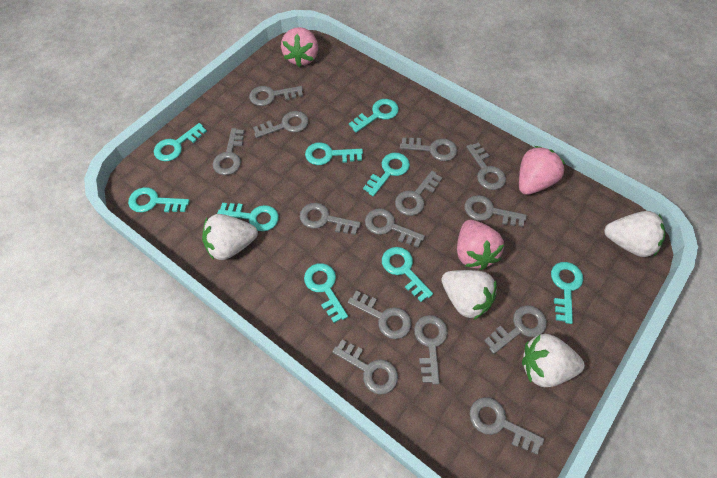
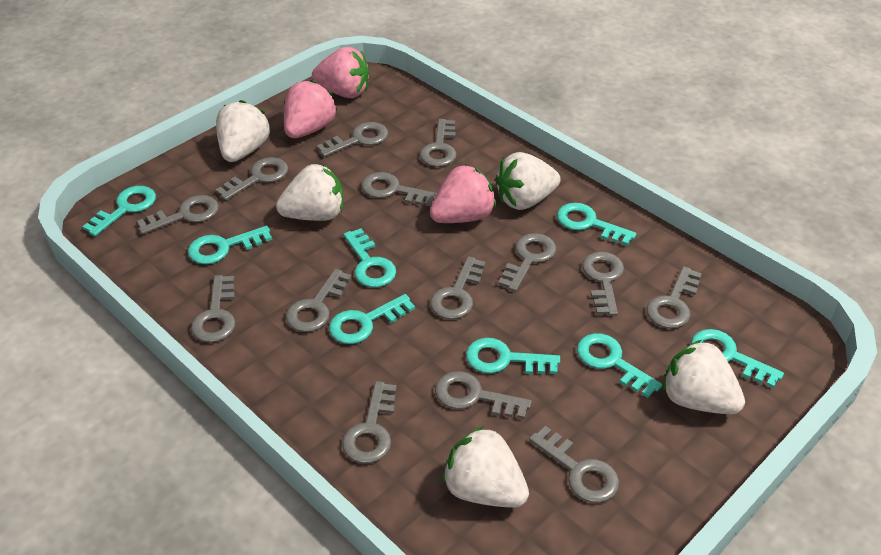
turquoise key: 9 -> 8
white strawberry: 4 -> 5

